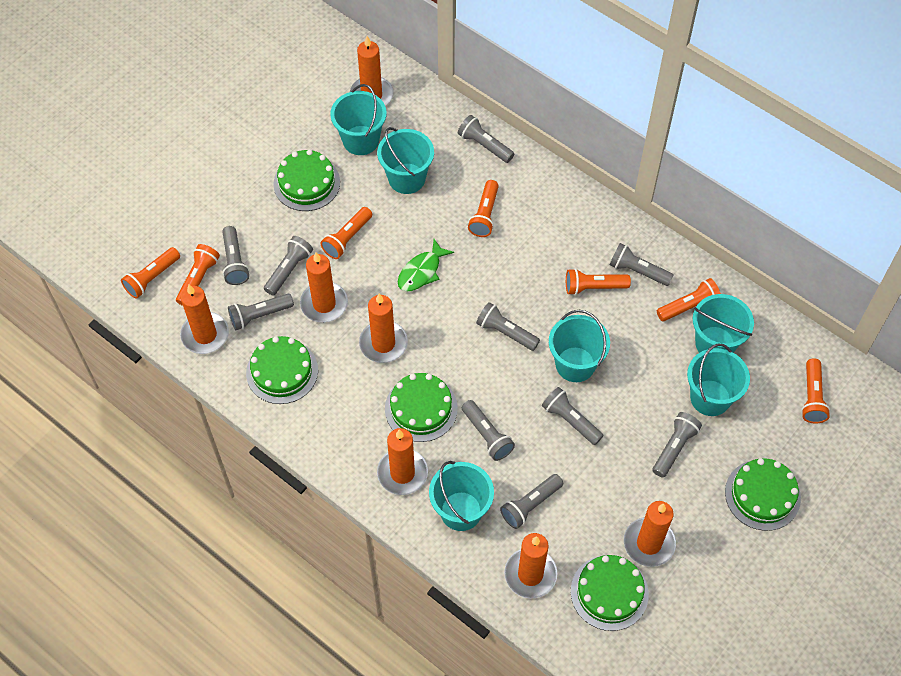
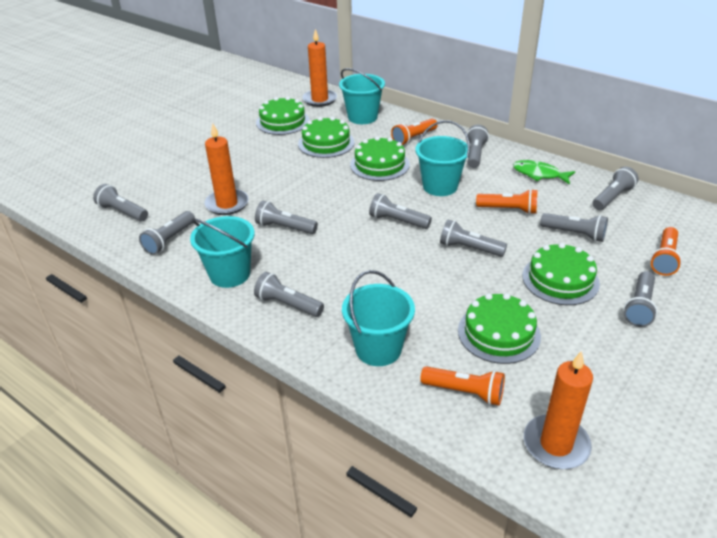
orange candle: 7 -> 3
orange flashlight: 7 -> 4
turquoise bucket: 6 -> 4

